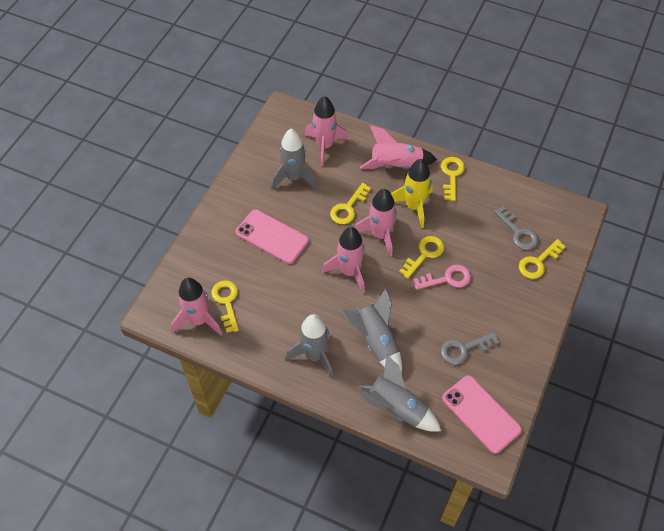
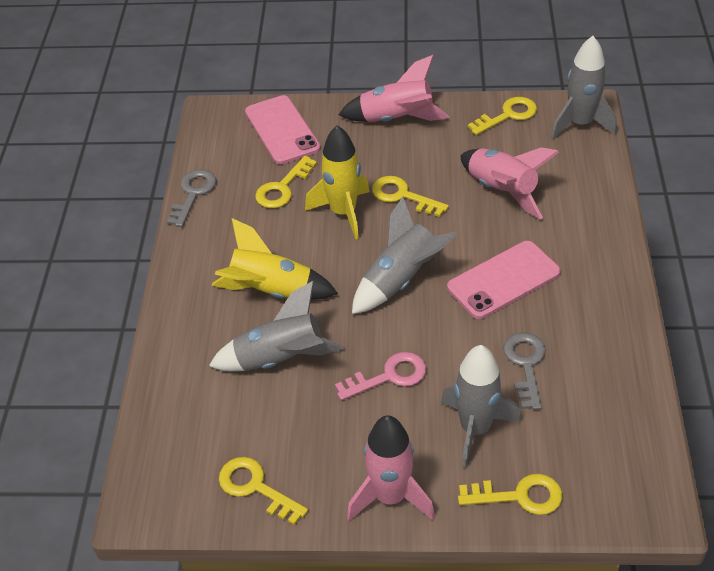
pink rocket: 5 -> 3
yellow rocket: 1 -> 2

